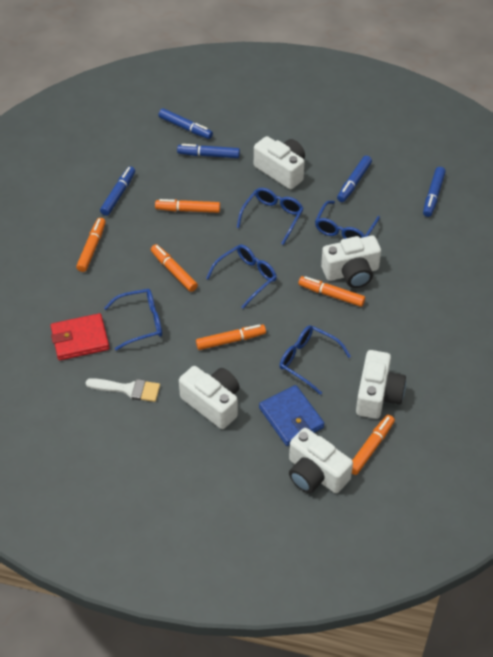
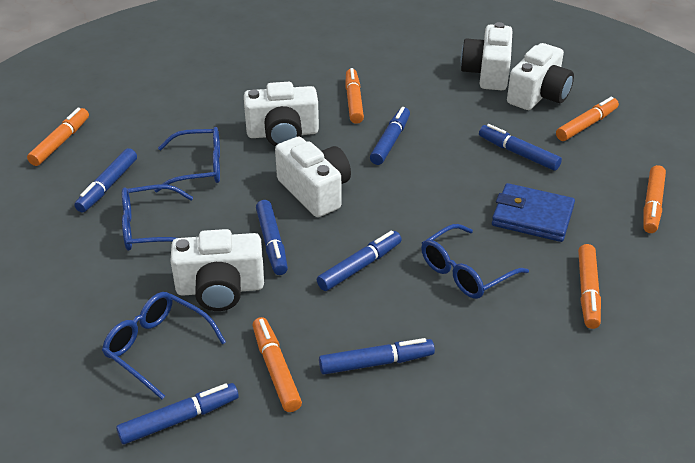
blue glasses: 5 -> 4
blue marker: 5 -> 7
red wallet: 1 -> 0
white brush: 1 -> 0

